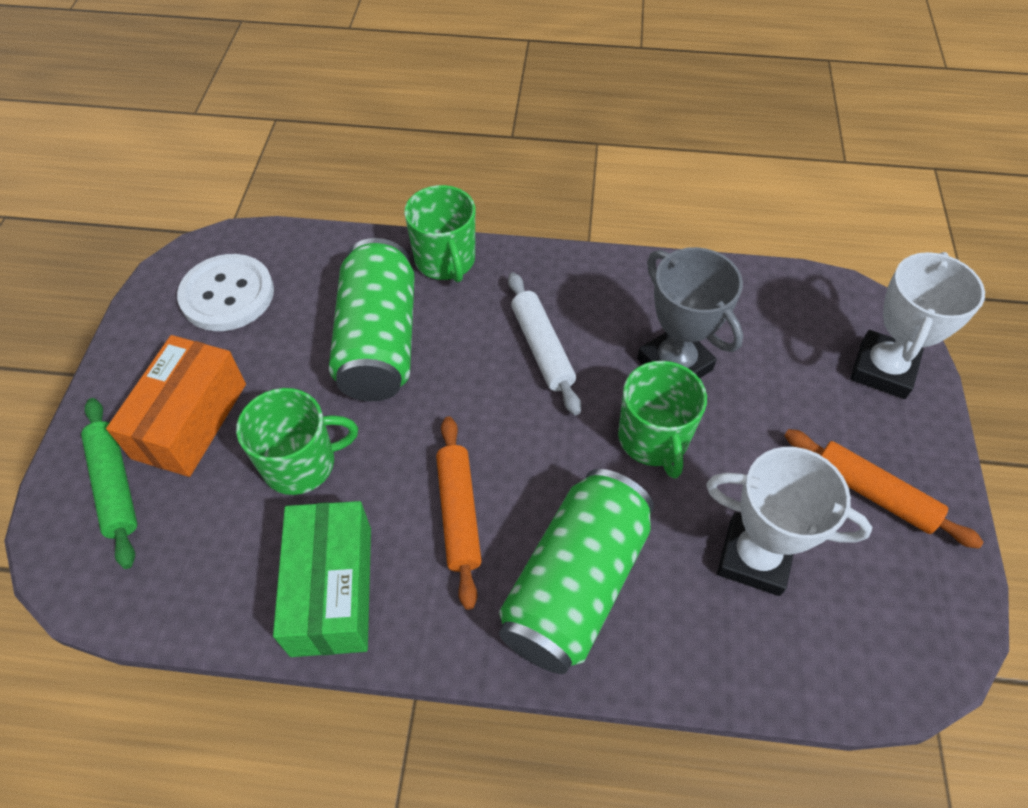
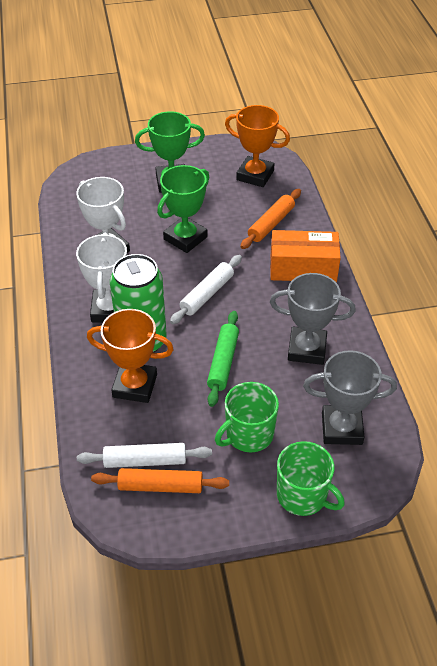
green box: 1 -> 0
green can: 2 -> 1
green mug: 3 -> 2
green trophy: 0 -> 2
grey trophy: 1 -> 2
orange trophy: 0 -> 2
white button: 1 -> 0
white rolling pin: 1 -> 2

